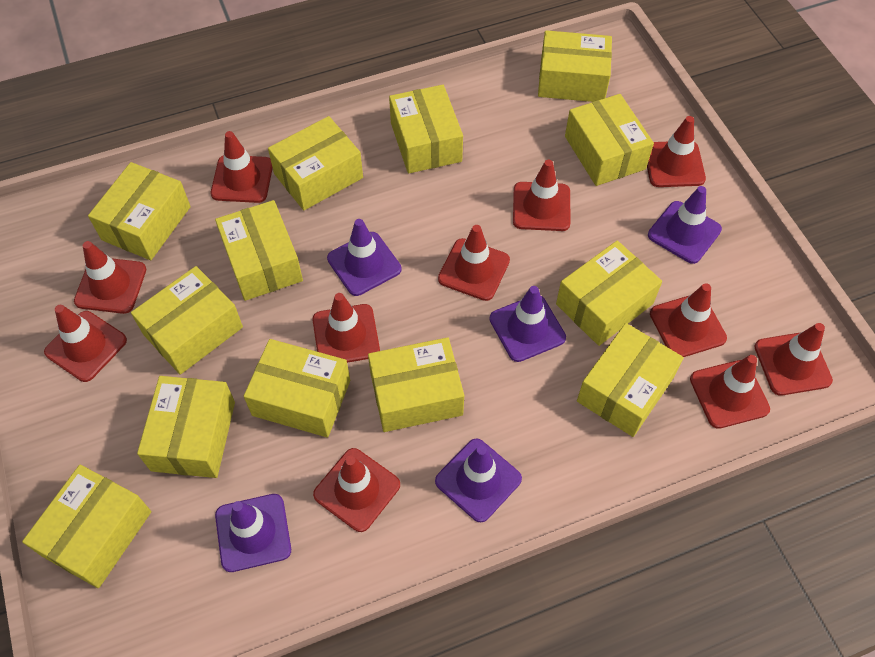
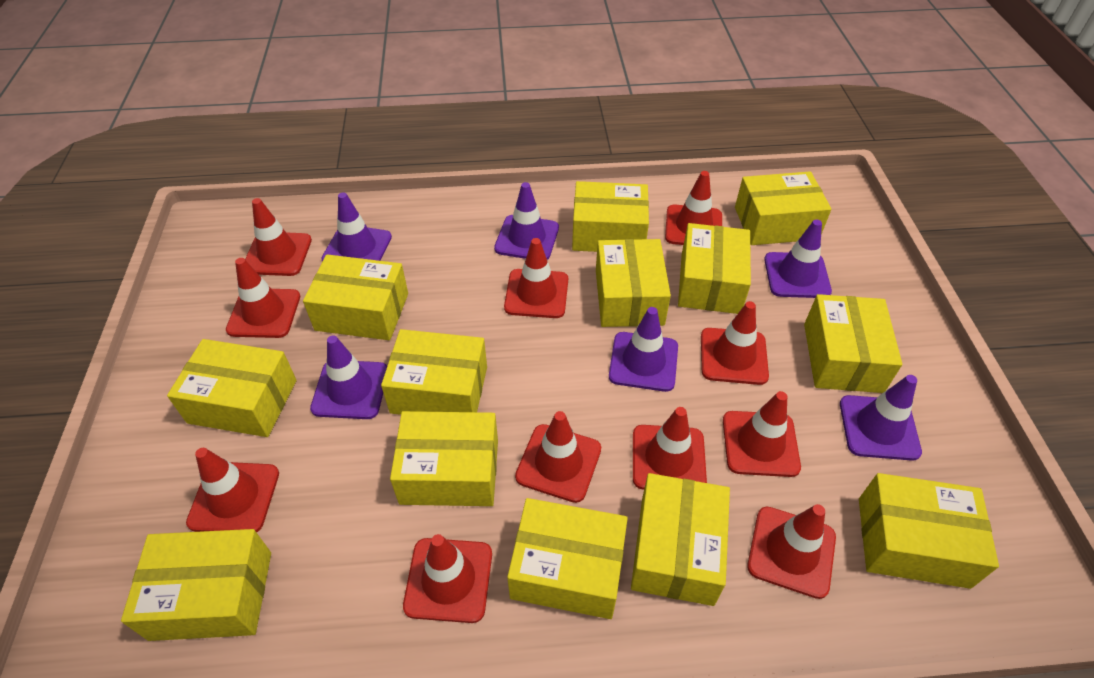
purple traffic cone: 5 -> 6

